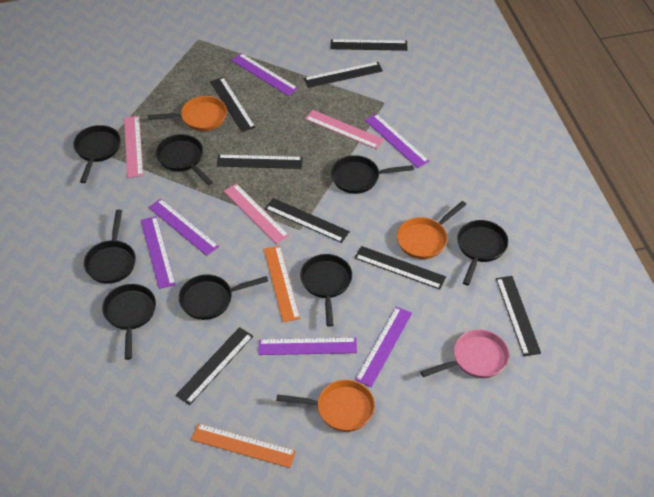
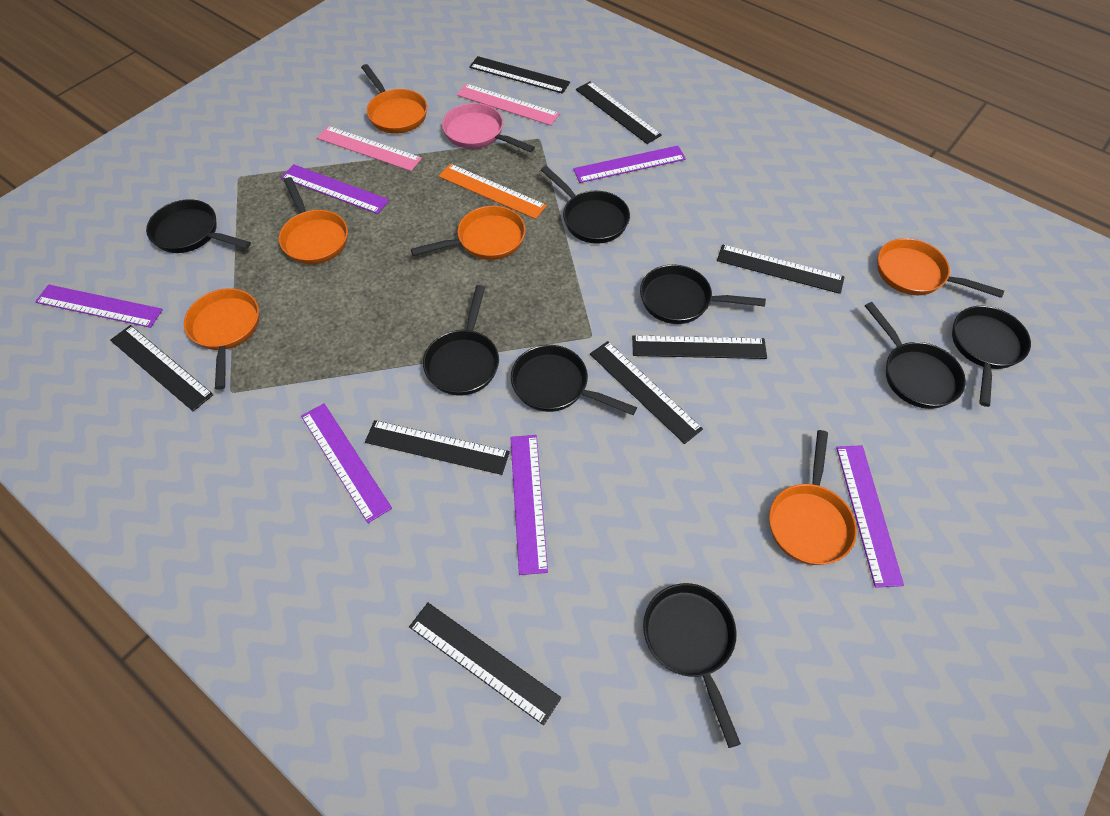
orange pan: 3 -> 6
orange ruler: 2 -> 1
pink ruler: 3 -> 2

